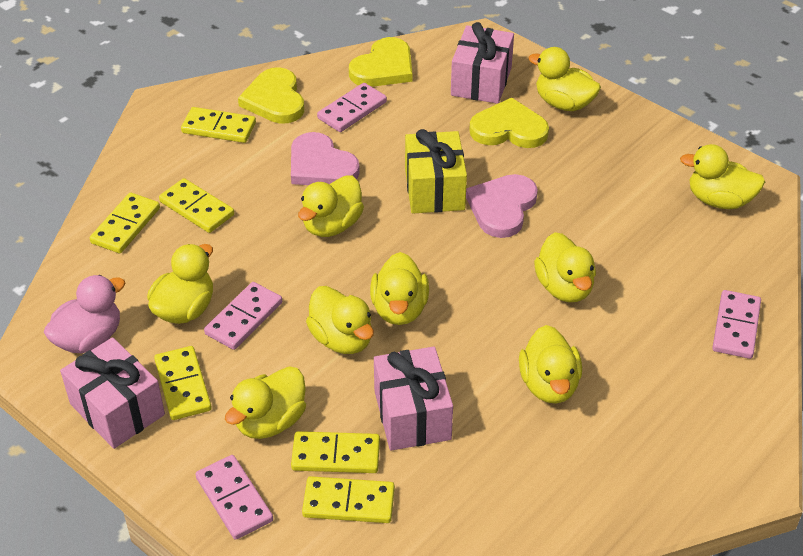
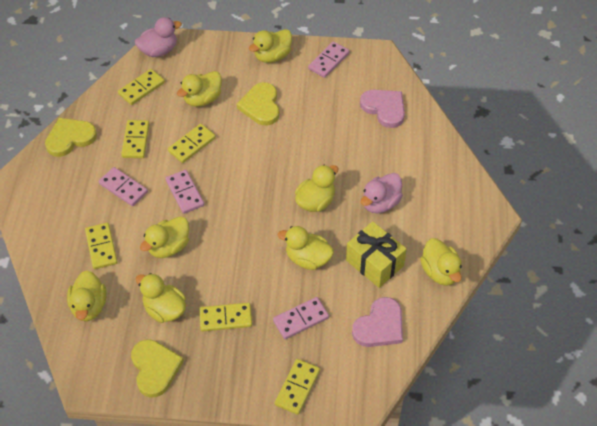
pink duck: 1 -> 2
pink gift: 3 -> 0
yellow duck: 9 -> 8

